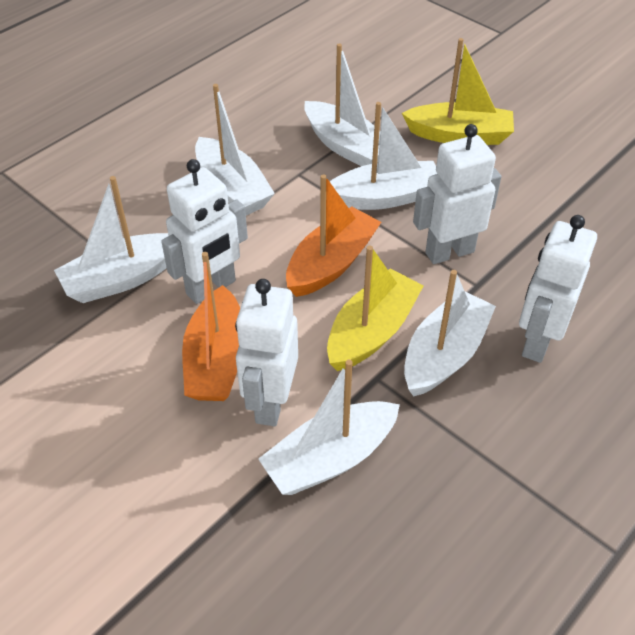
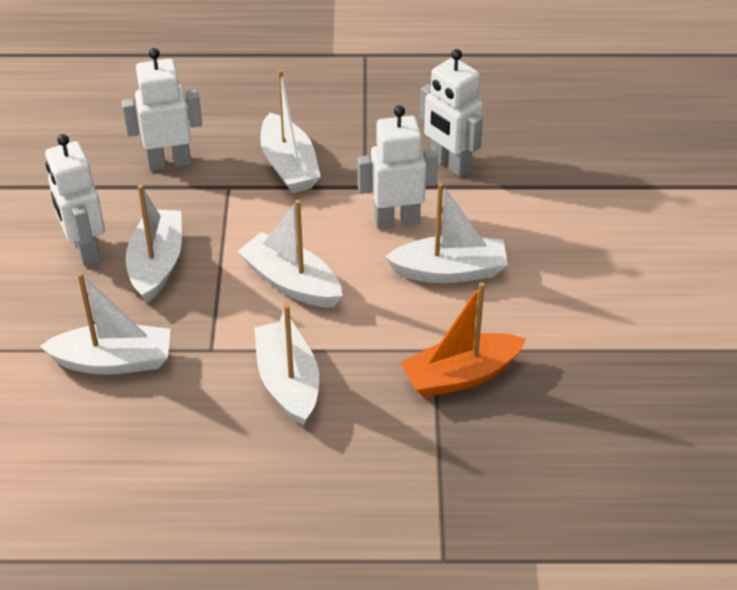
orange boat: 2 -> 1
yellow boat: 2 -> 0

